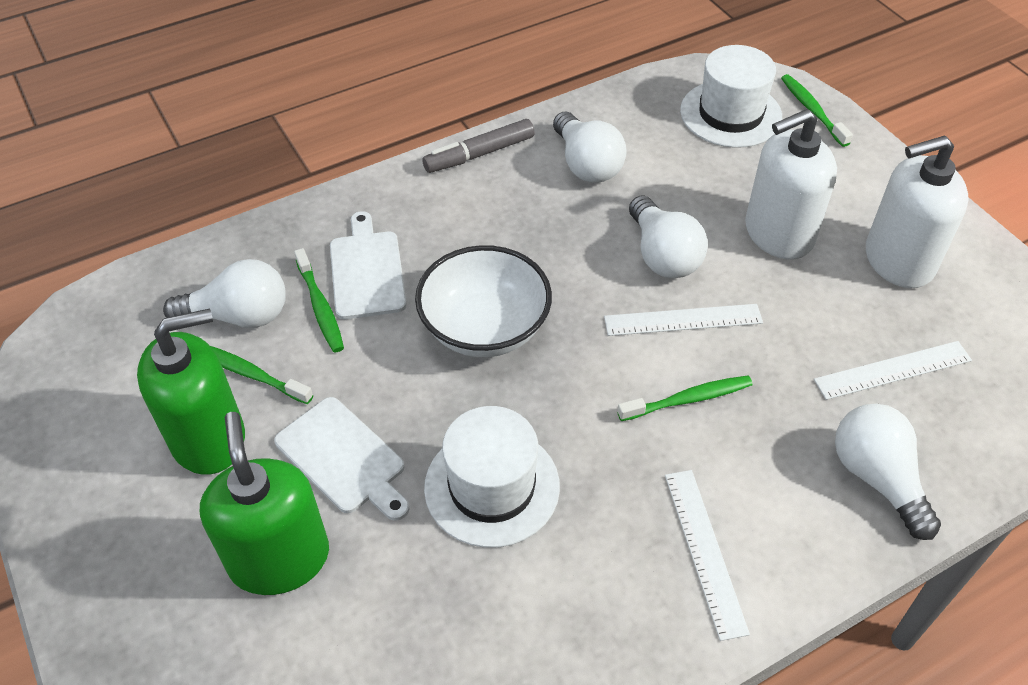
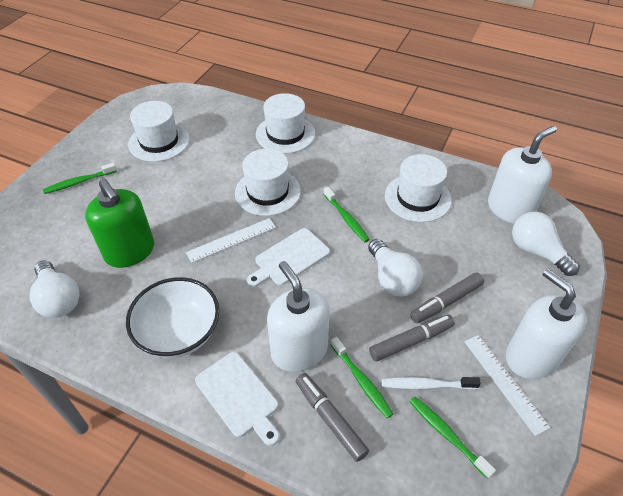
green soap dispenser: 2 -> 1
grey marker: 1 -> 3
white hat: 2 -> 4
white light bulb: 4 -> 3
white ruler: 3 -> 2
white soap dispenser: 2 -> 3
white toothbrush: 0 -> 1

